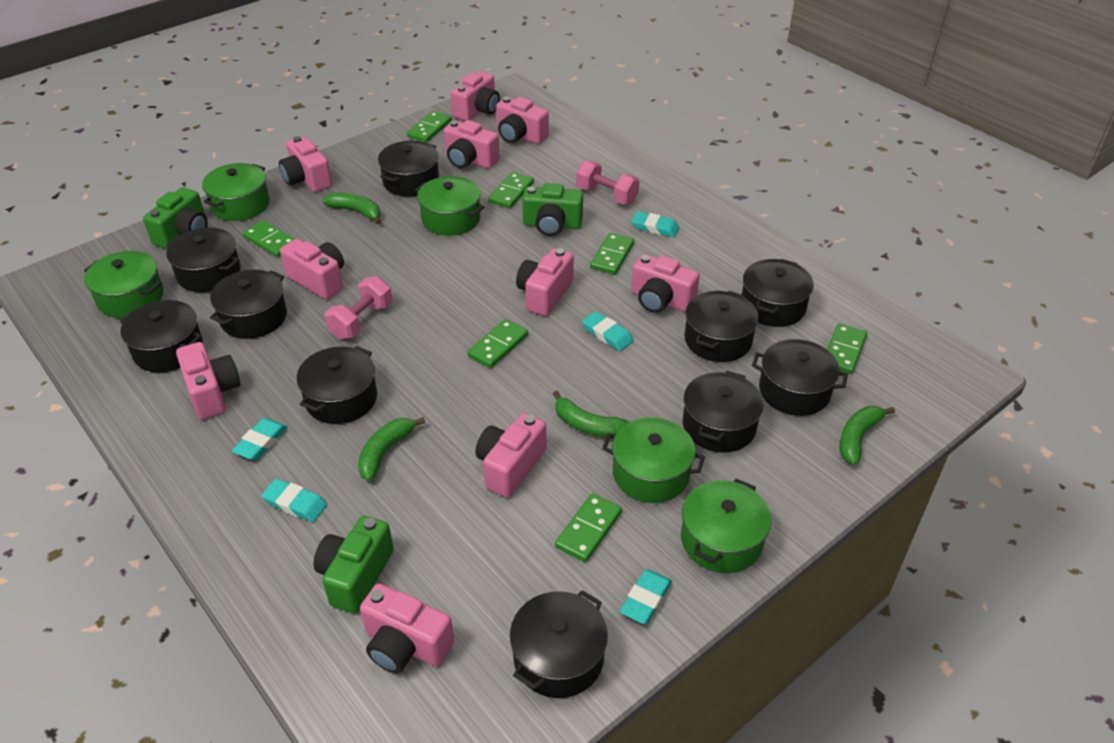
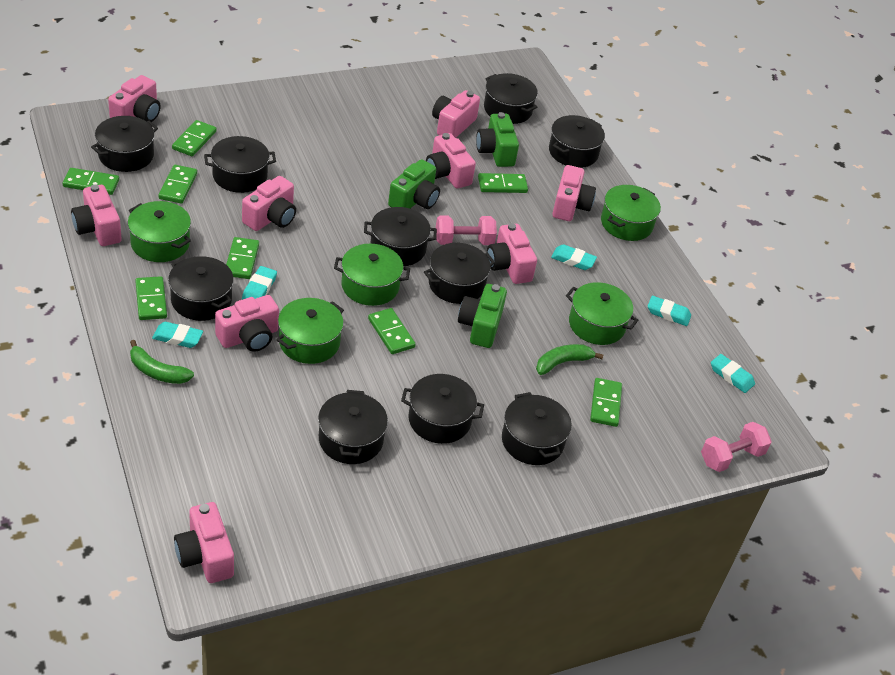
green banana: 4 -> 2
green domino: 7 -> 8
pink camera: 10 -> 9

